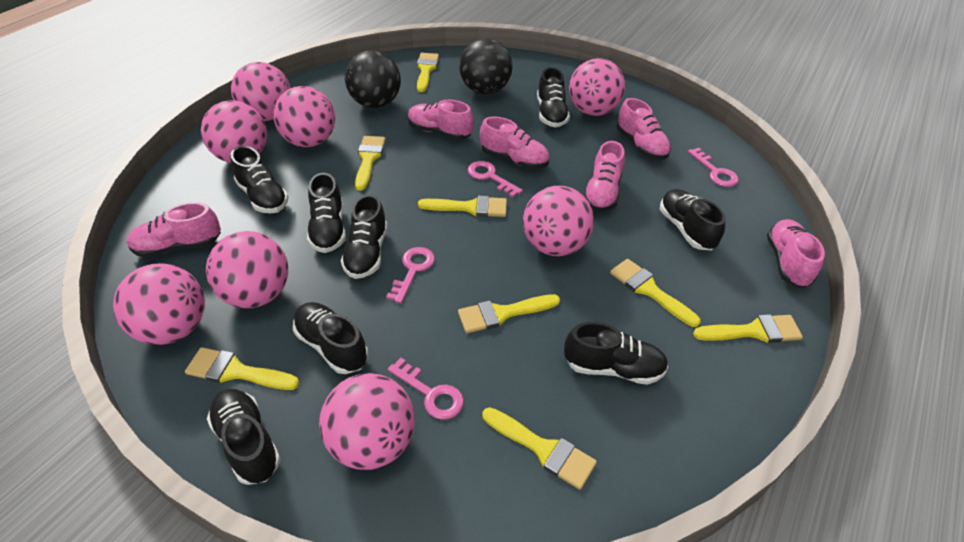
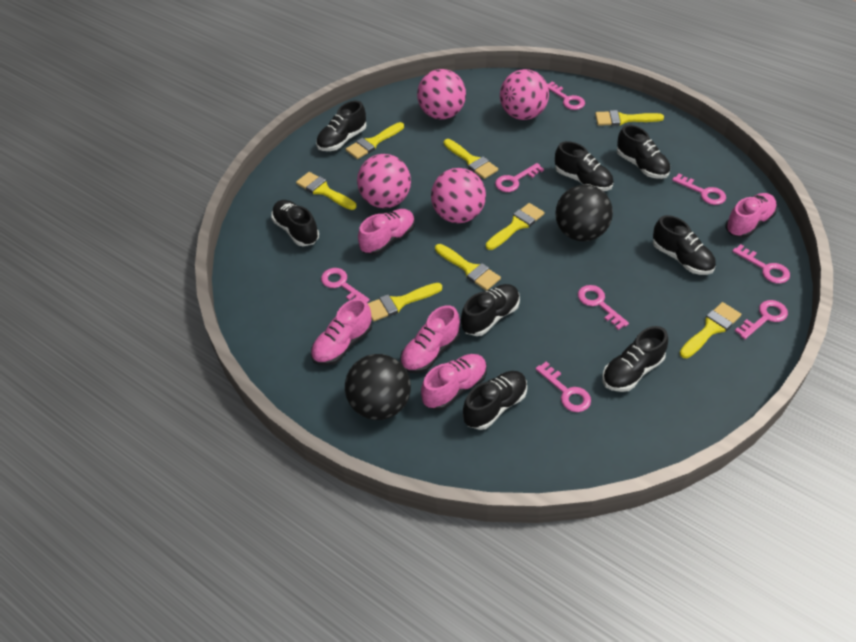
pink ball: 8 -> 4
pink key: 4 -> 8
pink shoe: 6 -> 5

